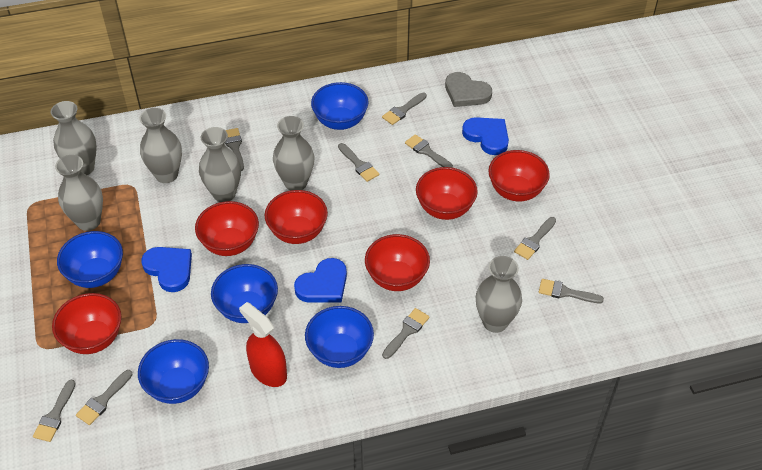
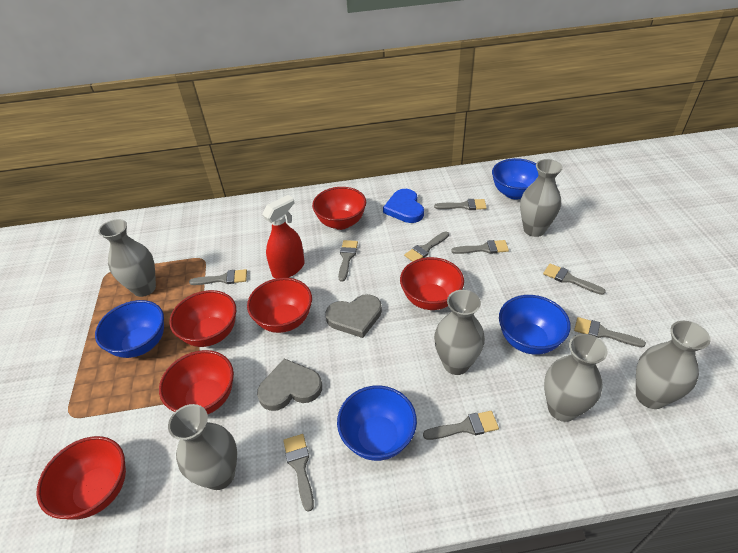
blue bowl: 5 -> 4
blue heart: 3 -> 1
grey heart: 1 -> 2

